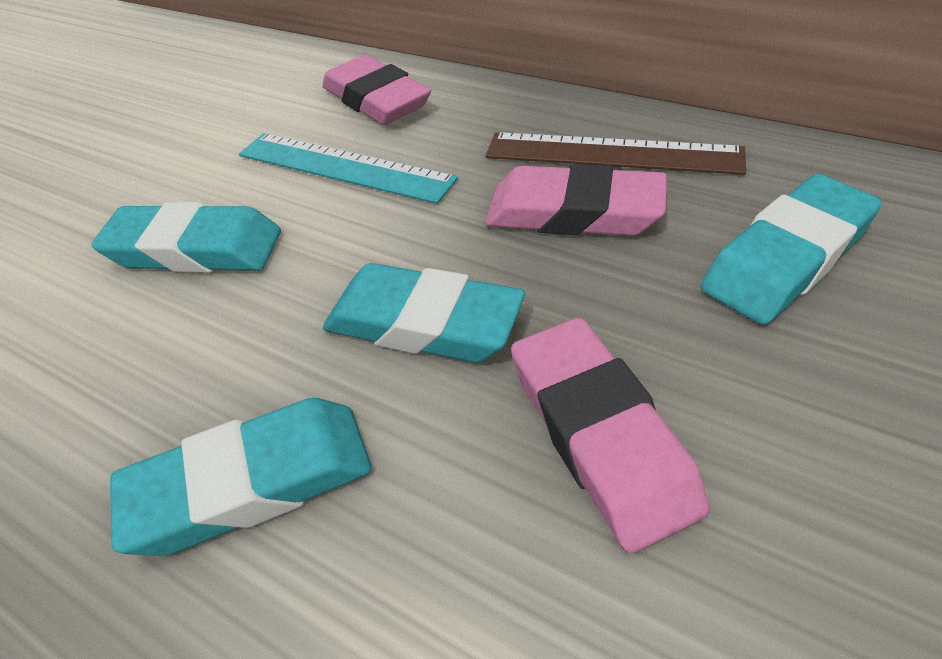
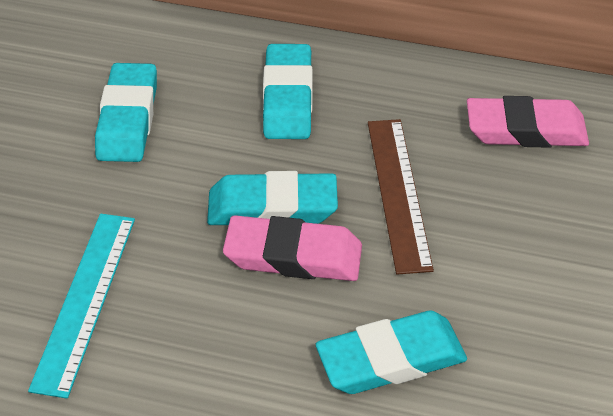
pink eraser: 3 -> 2

